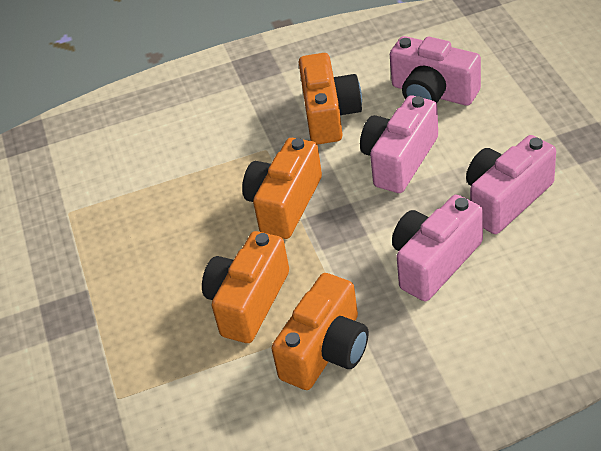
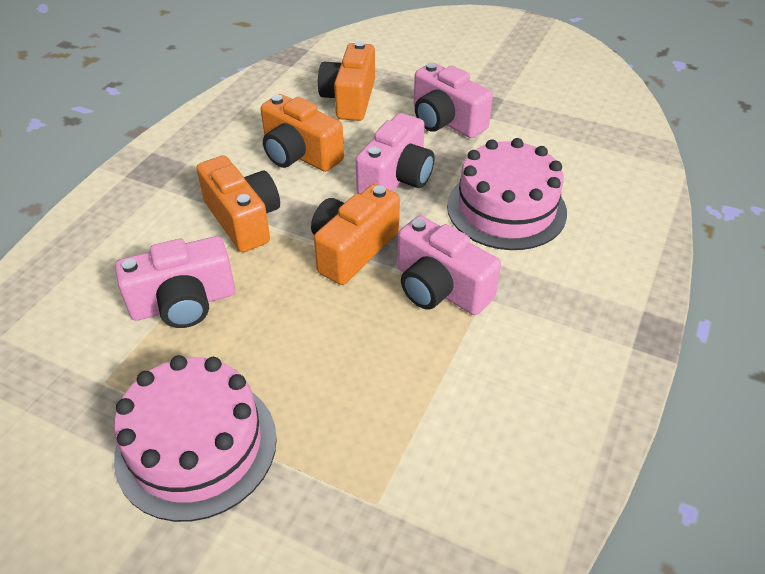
pink cake: 0 -> 2

